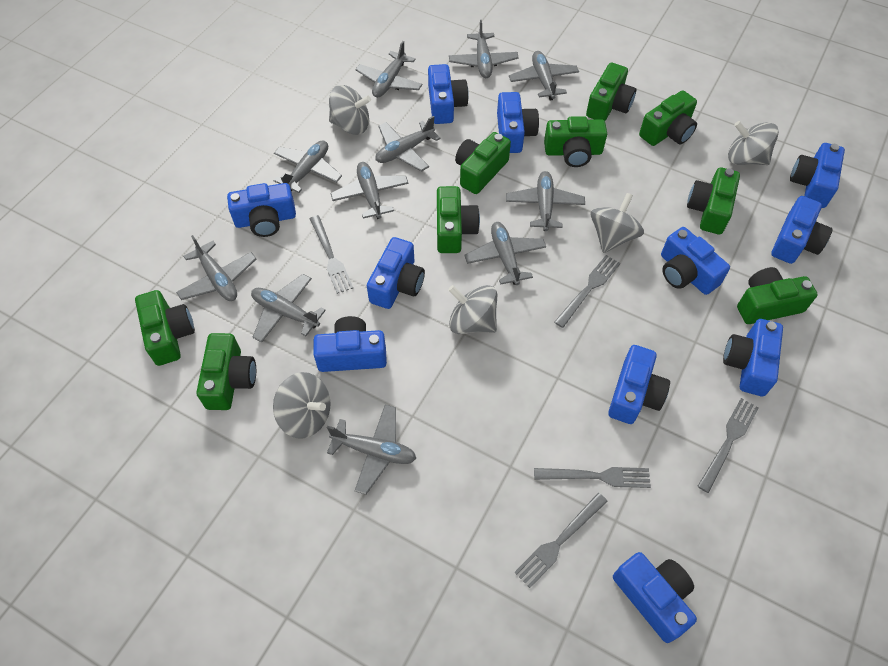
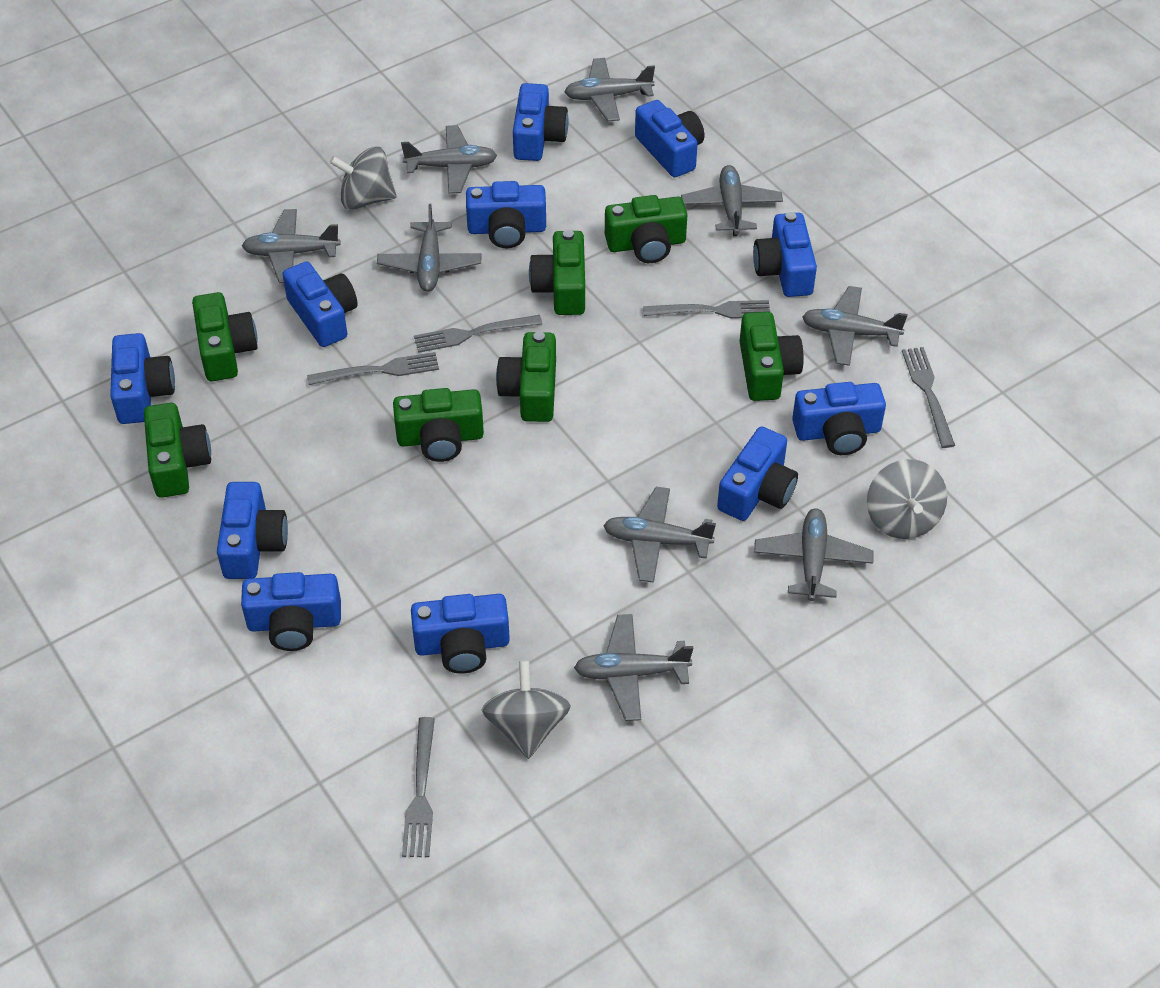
green camera: 9 -> 7
grey plane: 11 -> 9
grey spinning top: 5 -> 3

